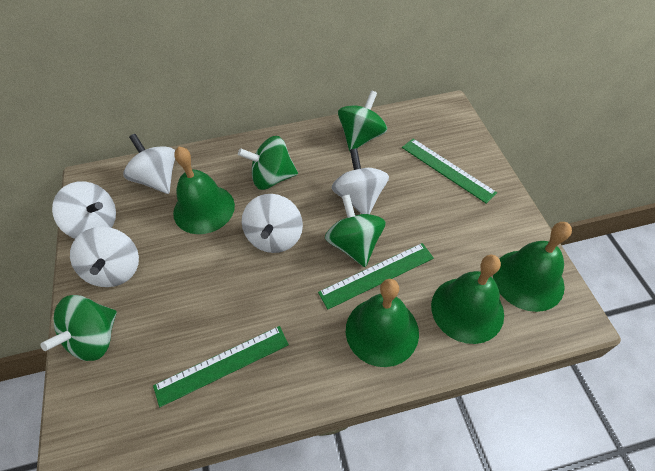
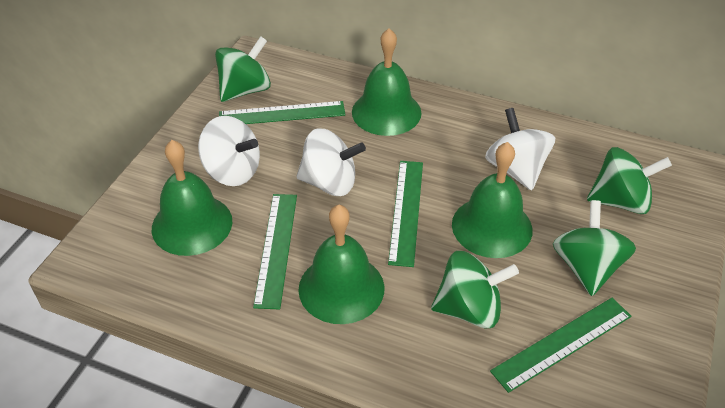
green ruler: 3 -> 4
white spinning top: 5 -> 3

